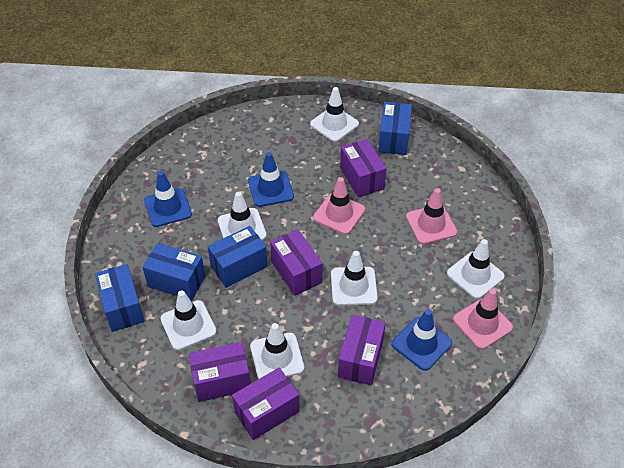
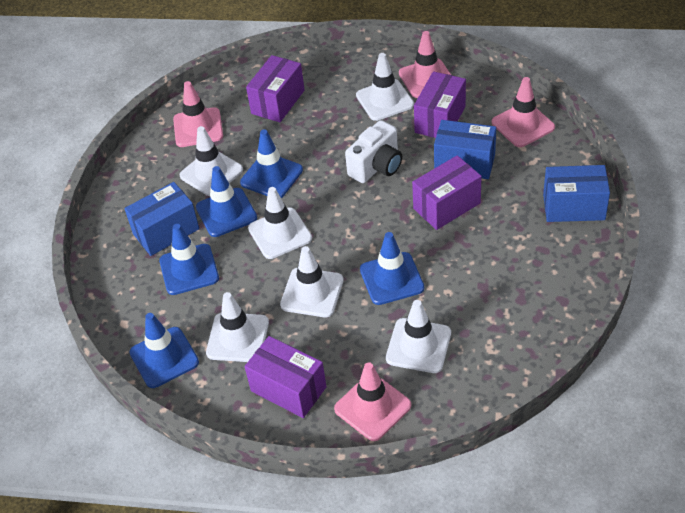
blue box: 4 -> 3
blue traffic cone: 3 -> 5
pink traffic cone: 3 -> 4
purple box: 5 -> 4
white camera: 0 -> 1

